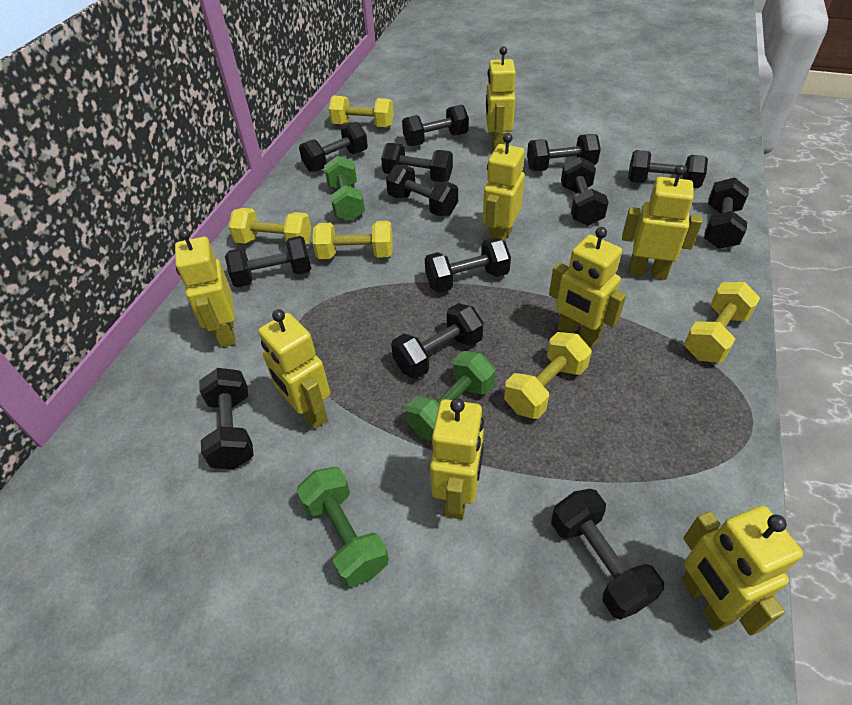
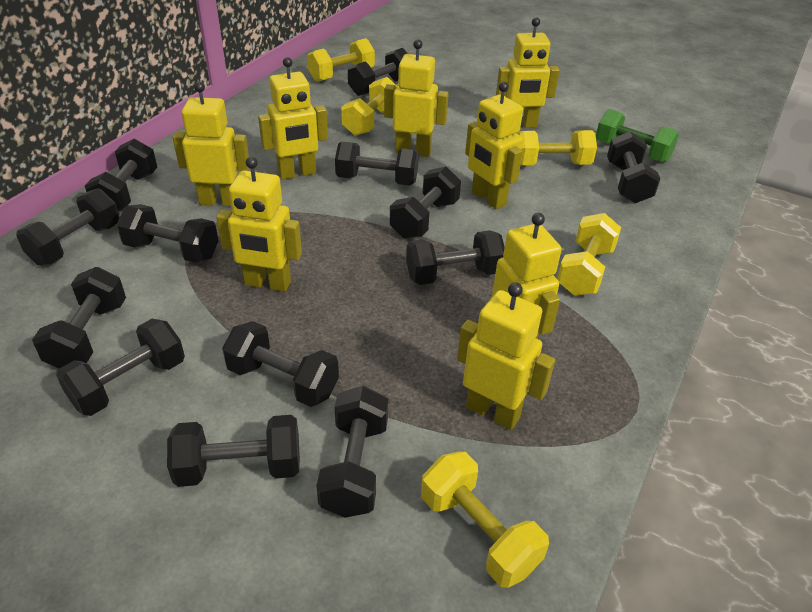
green dumbbell: 3 -> 1

